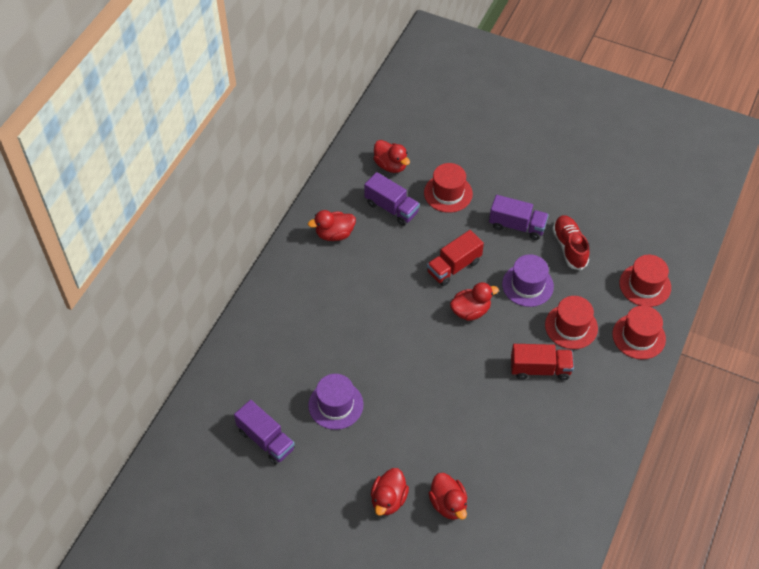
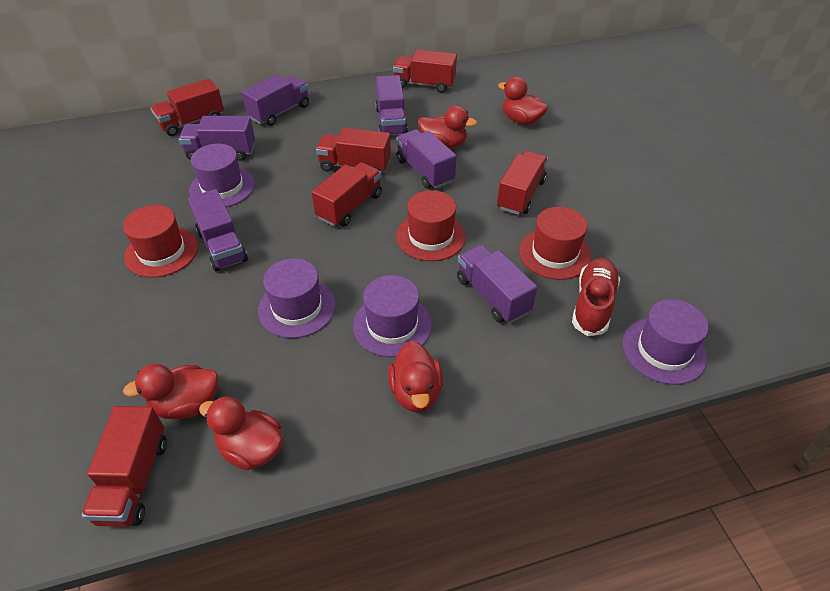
purple hat: 2 -> 4
purple truck: 3 -> 6
red hat: 4 -> 3
red truck: 2 -> 6

